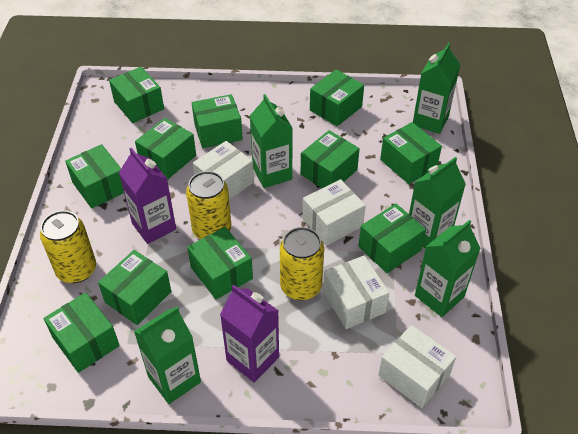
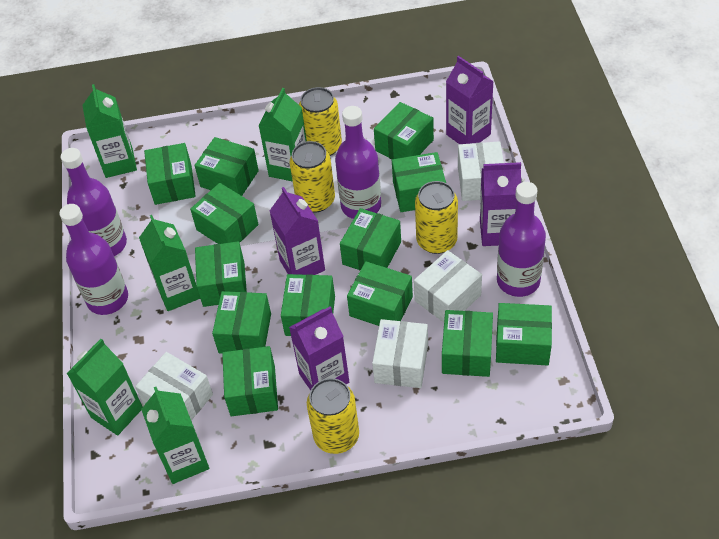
green box: 11 -> 13
purple bottle: 0 -> 4
purple carton: 2 -> 4
yellow can: 3 -> 4

